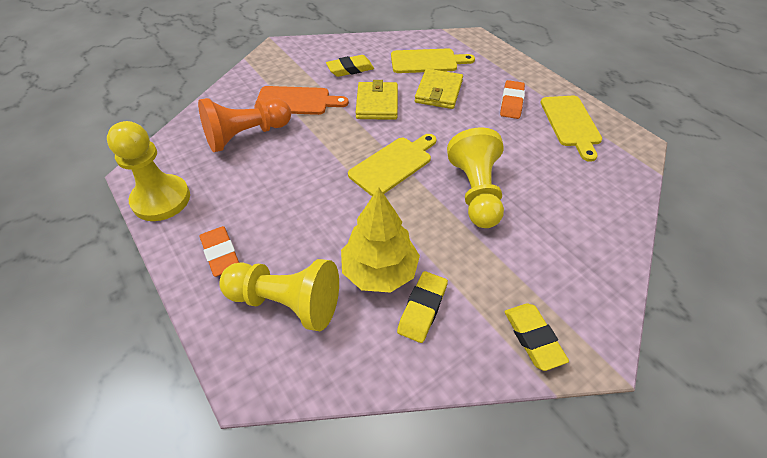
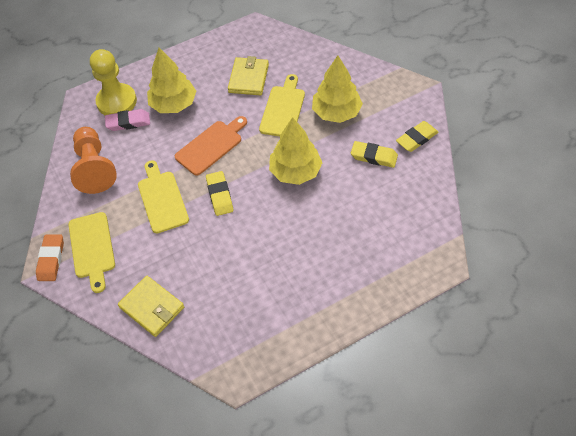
orange eraser: 2 -> 1
pink eraser: 0 -> 1
yellow pawn: 3 -> 1
yellow tree: 1 -> 3

